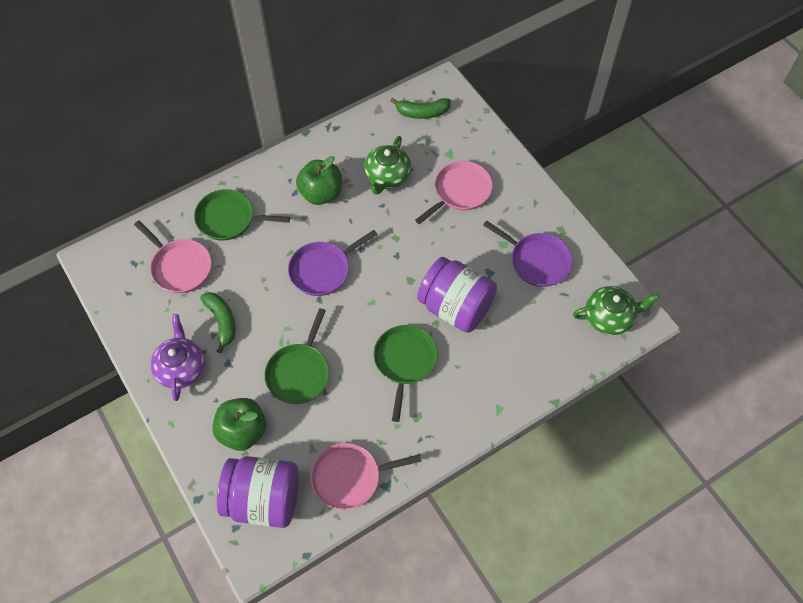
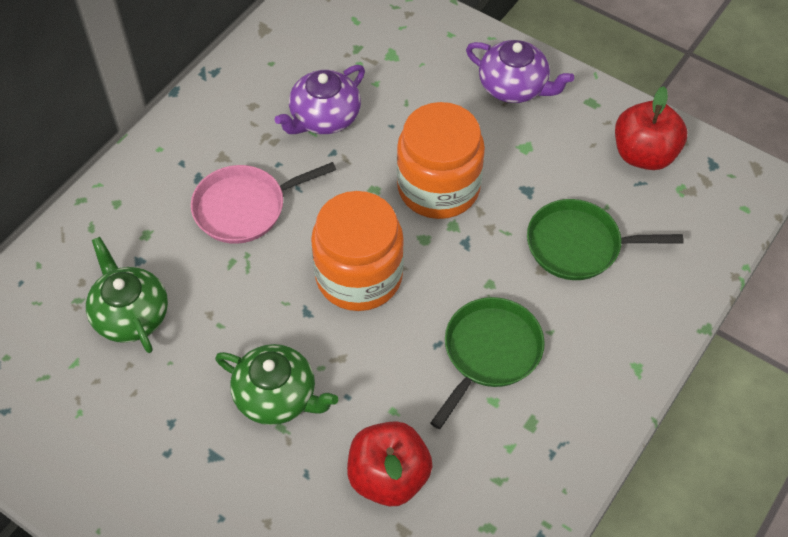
green apple: 2 -> 0
green banana: 2 -> 0
green pan: 3 -> 2
orange jar: 0 -> 2
pink pan: 3 -> 1
purple jar: 2 -> 0
purple pan: 2 -> 0
purple teapot: 1 -> 2
red apple: 0 -> 2

